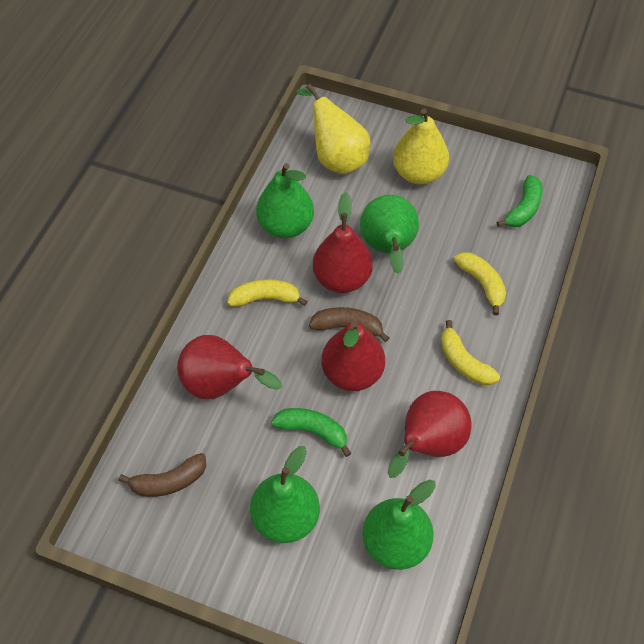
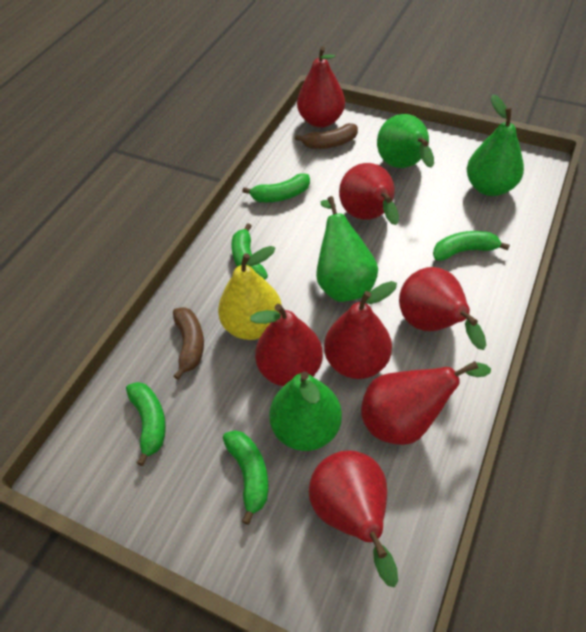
green banana: 2 -> 5
red pear: 4 -> 7
yellow banana: 3 -> 0
yellow pear: 2 -> 1

